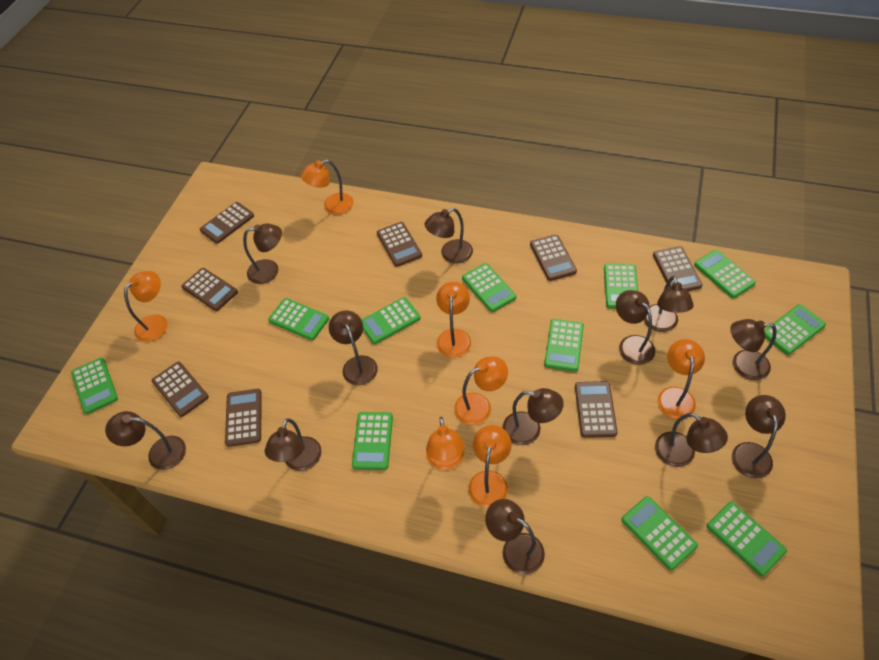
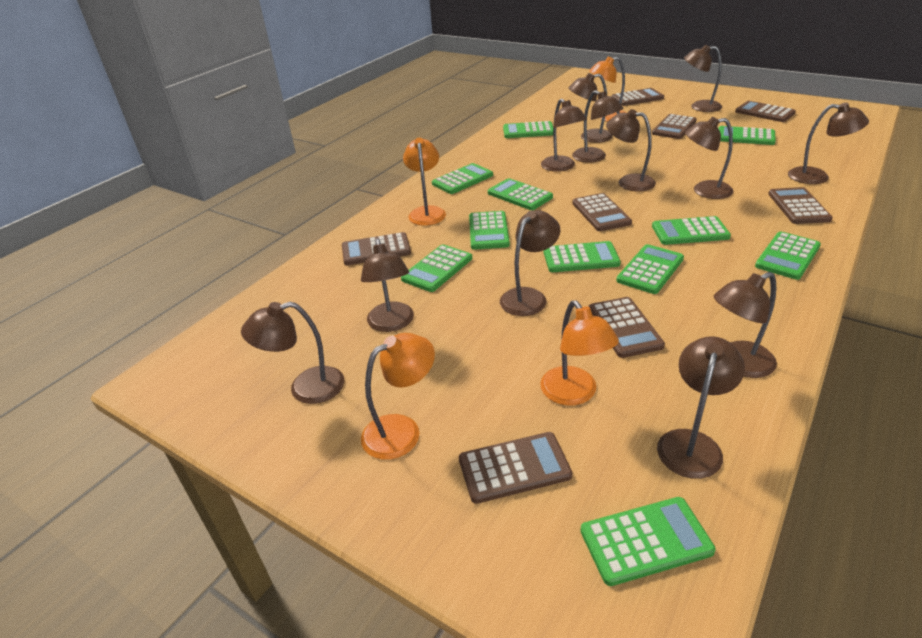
orange lamp: 7 -> 4

